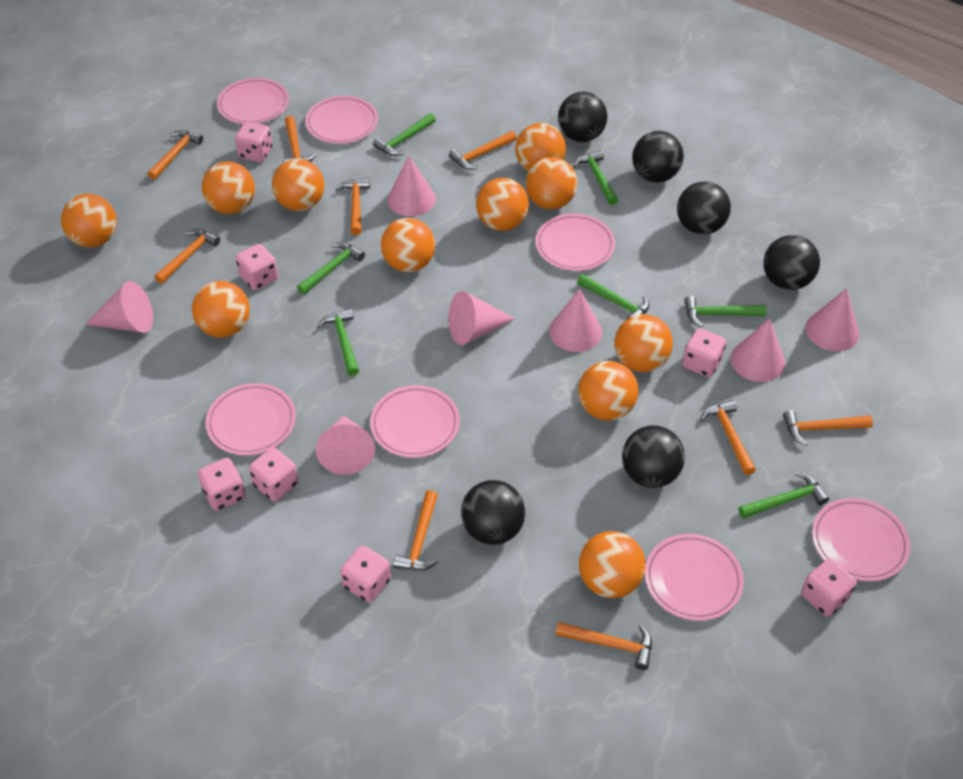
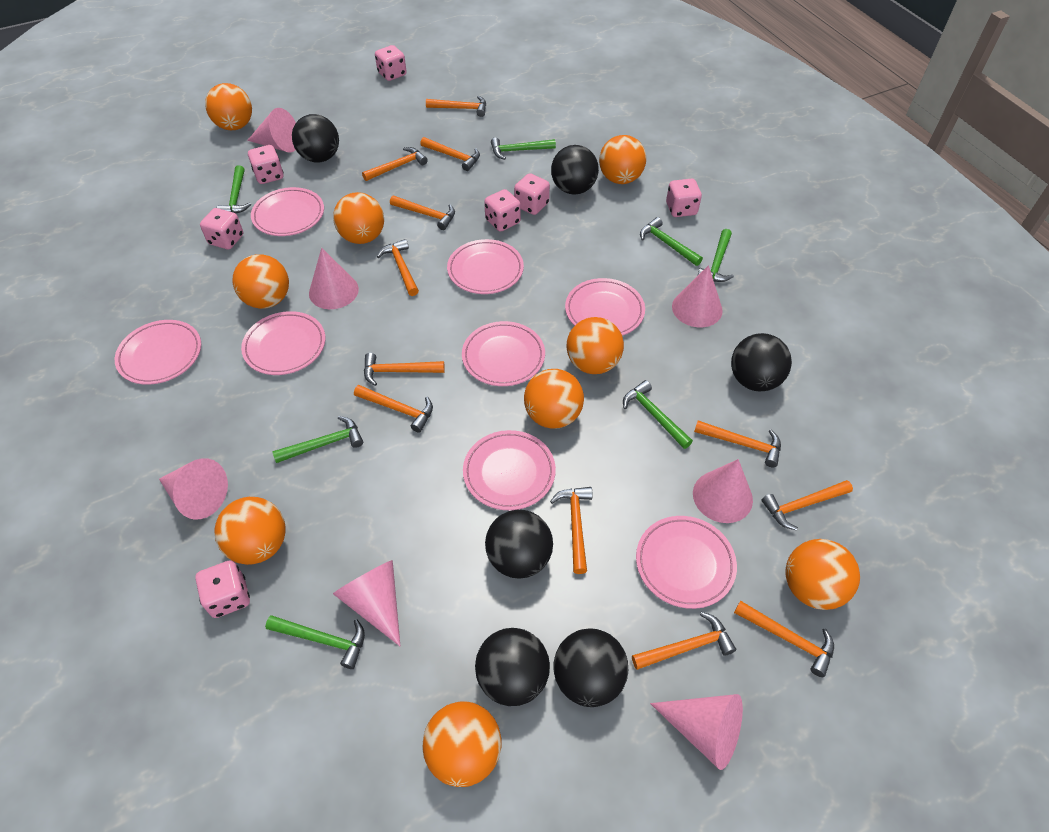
orange ball: 11 -> 9
orange hammer: 9 -> 12
pink plate: 7 -> 8

